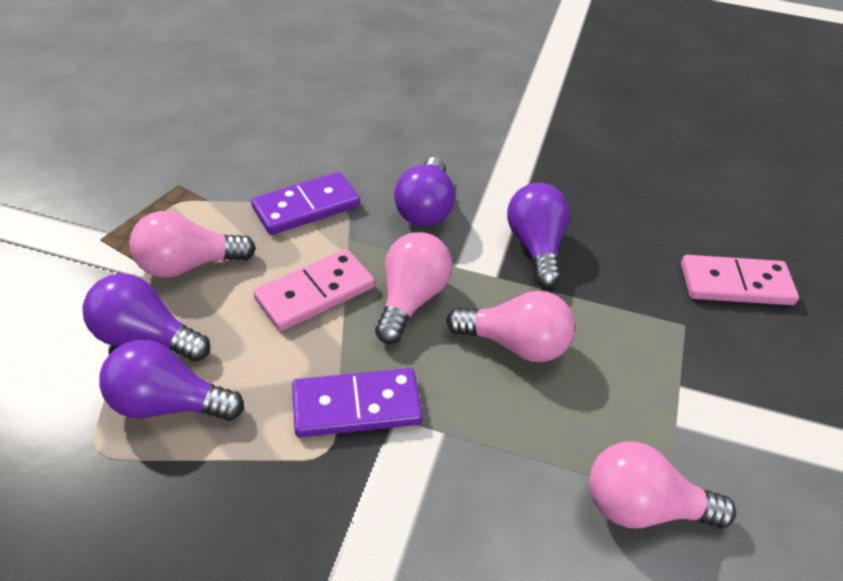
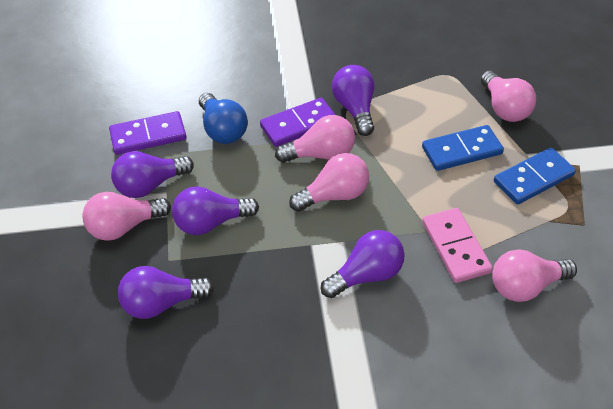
blue domino: 0 -> 2
blue light bulb: 0 -> 1
pink domino: 2 -> 1
pink light bulb: 4 -> 5
purple light bulb: 4 -> 5

